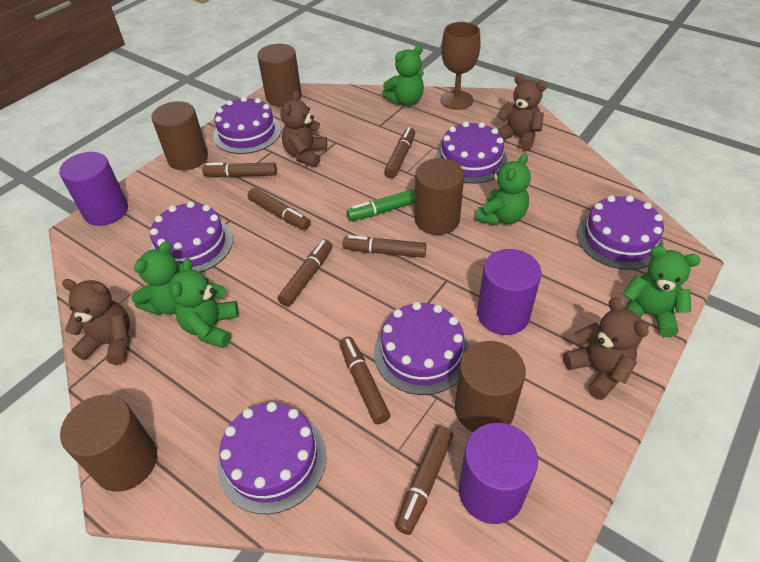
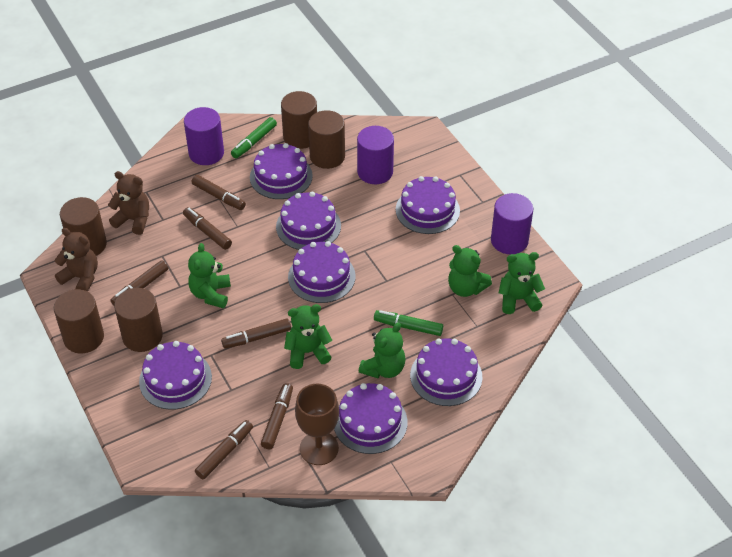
brown marker: 7 -> 6
brown teddy bear: 4 -> 2
green marker: 1 -> 2
purple cake: 6 -> 7

